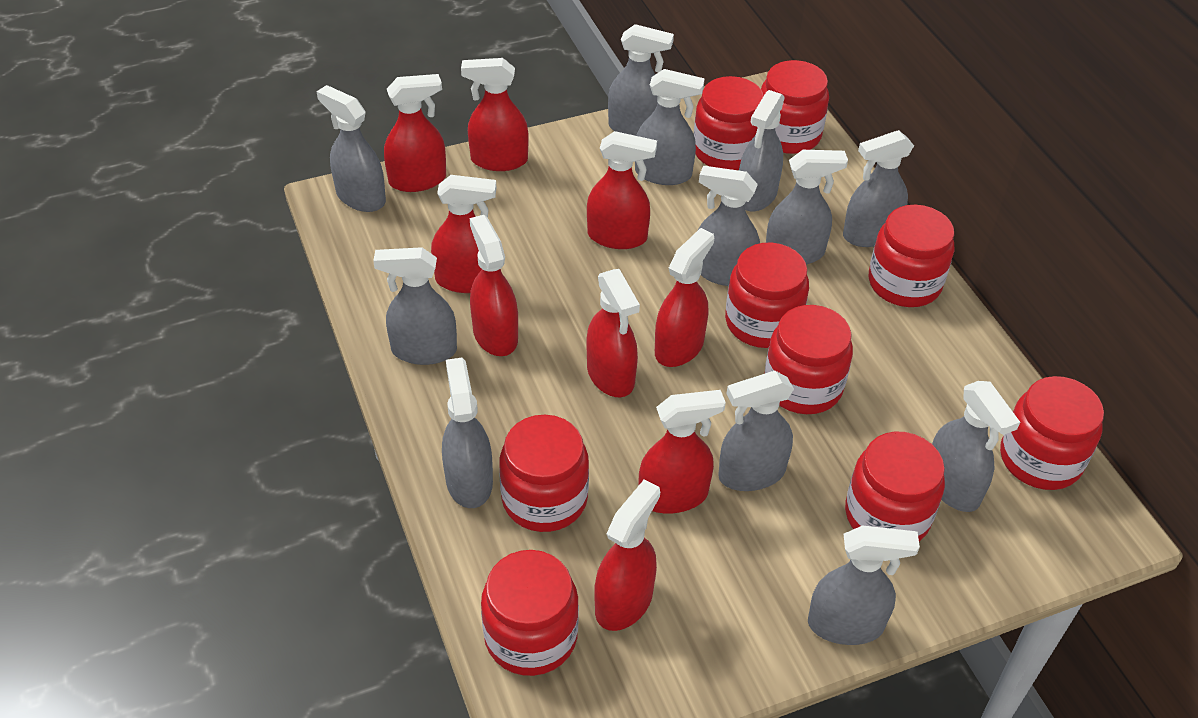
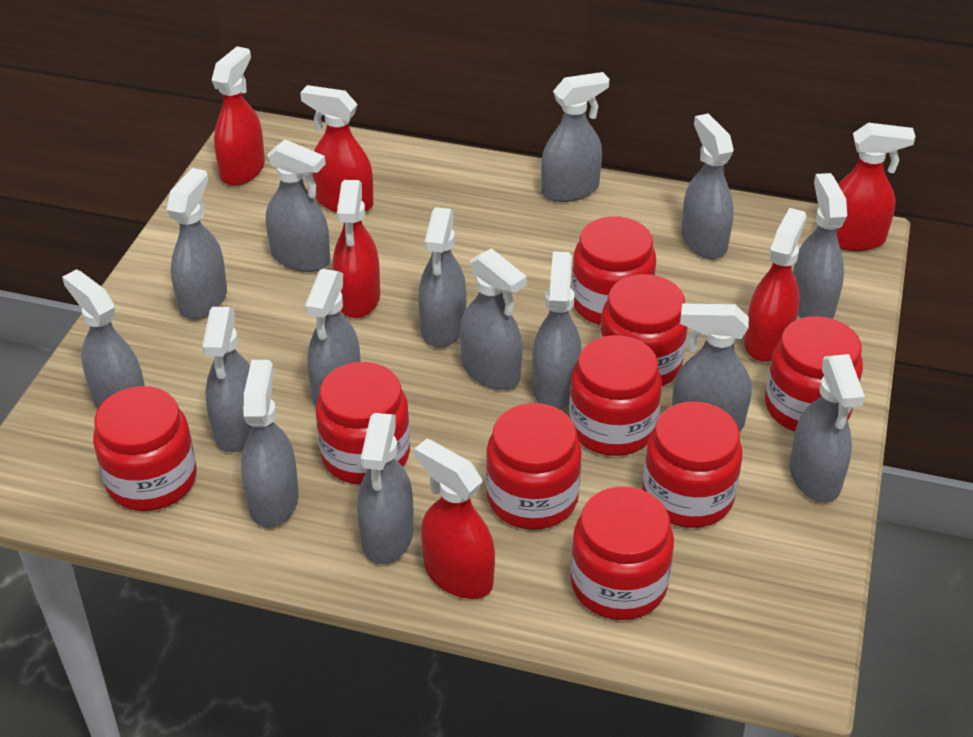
grey spray bottle: 12 -> 15
red spray bottle: 9 -> 6

